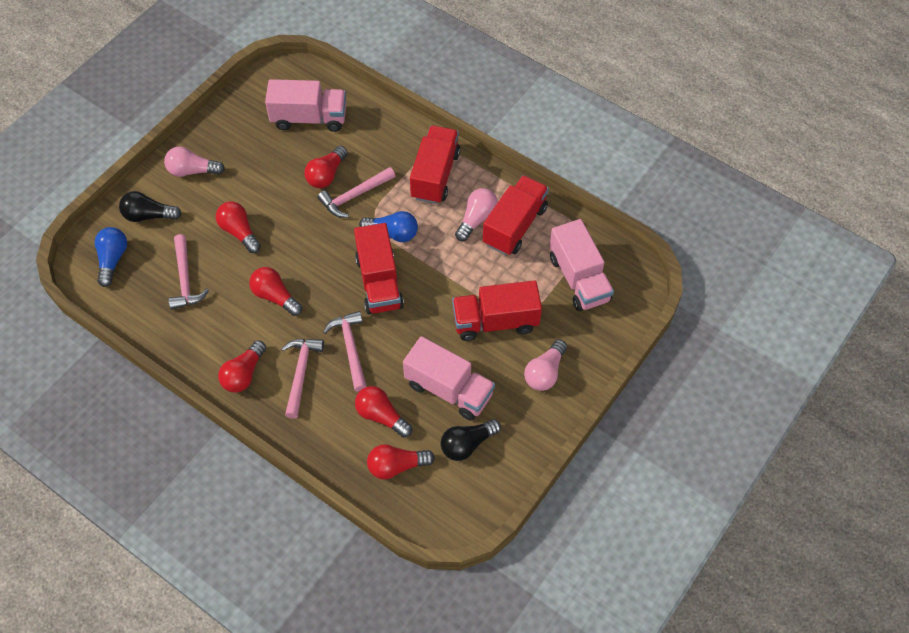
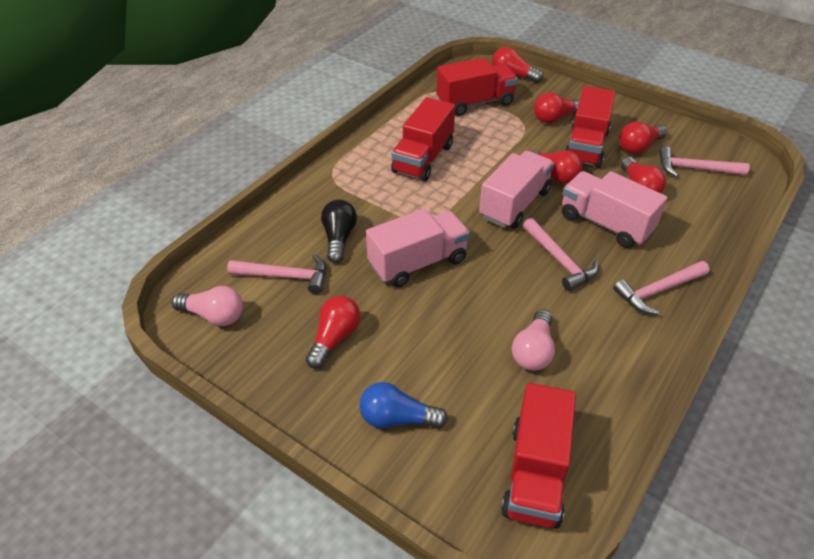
black light bulb: 2 -> 1
blue light bulb: 2 -> 1
pink light bulb: 3 -> 2

